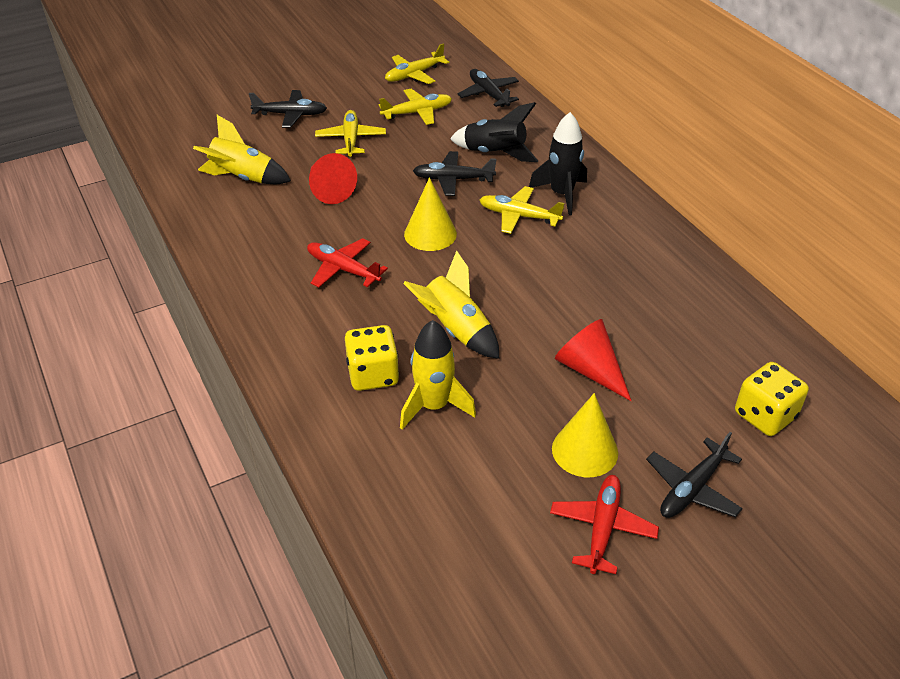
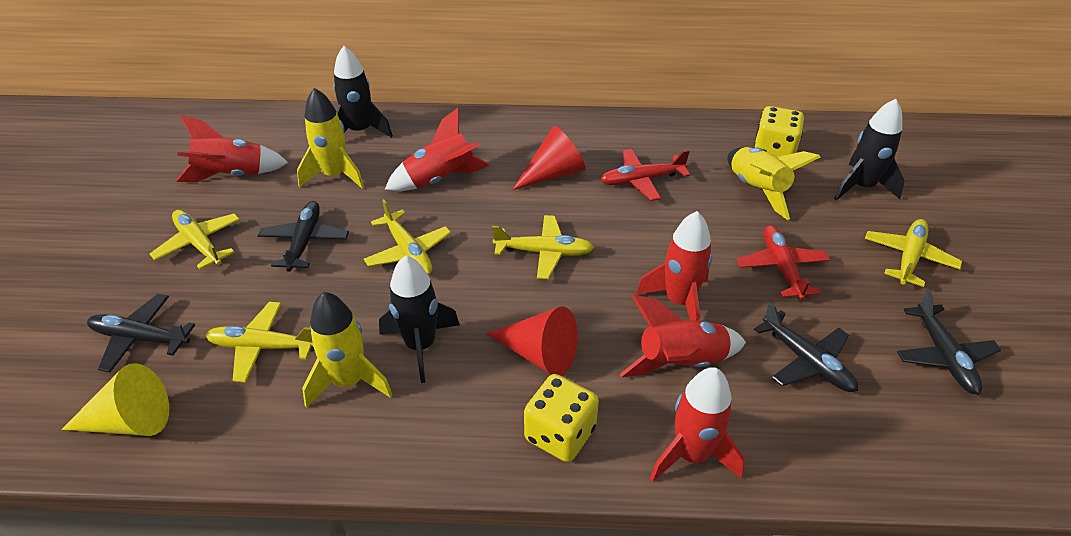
black rocket: 2 -> 3
red rocket: 0 -> 5
yellow cone: 2 -> 1
yellow plane: 4 -> 5

